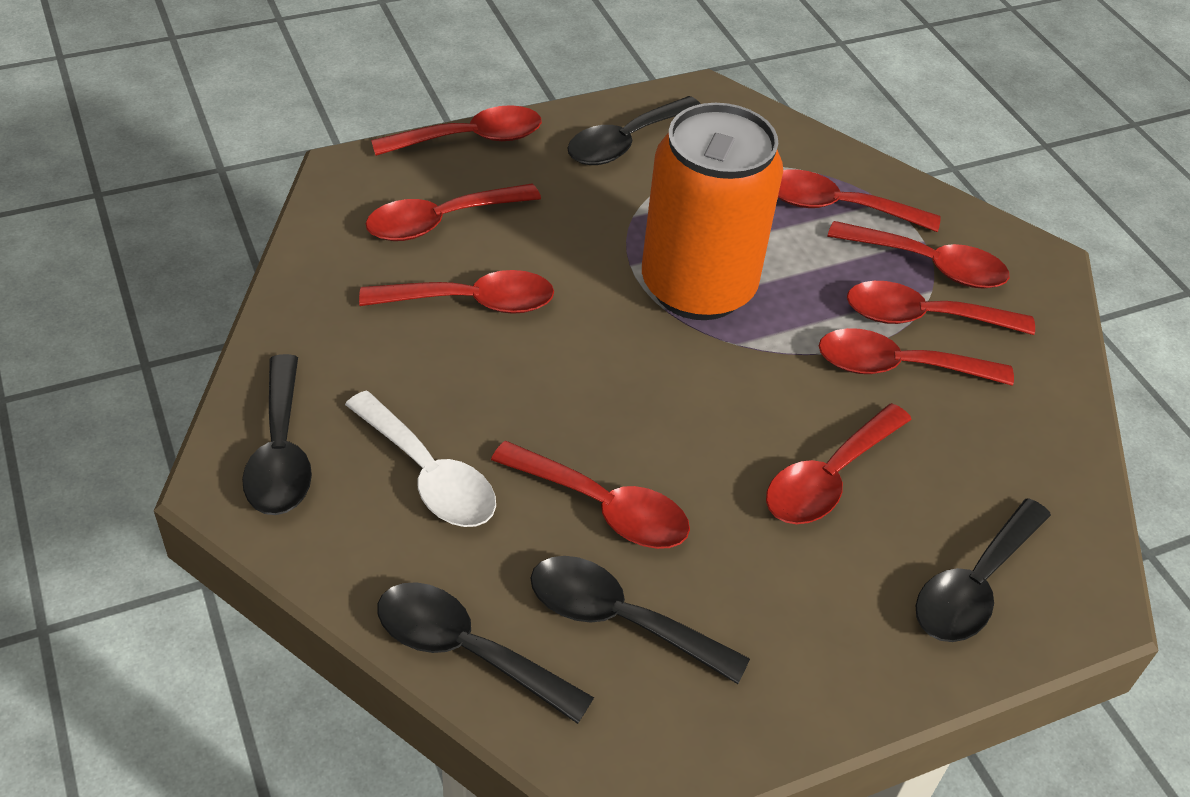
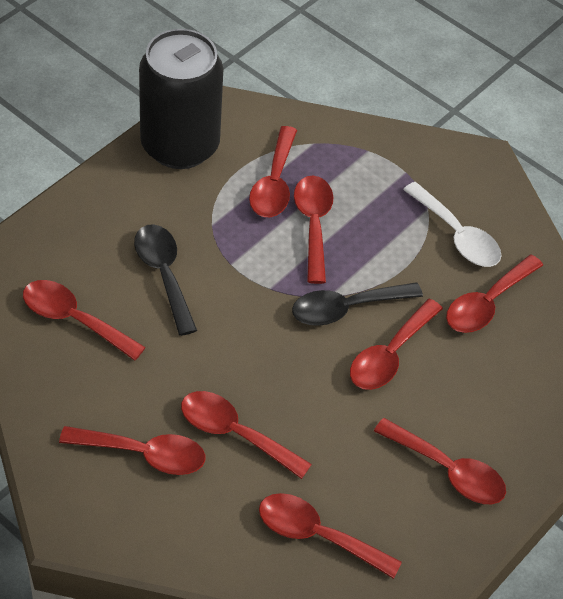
black can: 0 -> 1
black spoon: 5 -> 2
orange can: 1 -> 0

